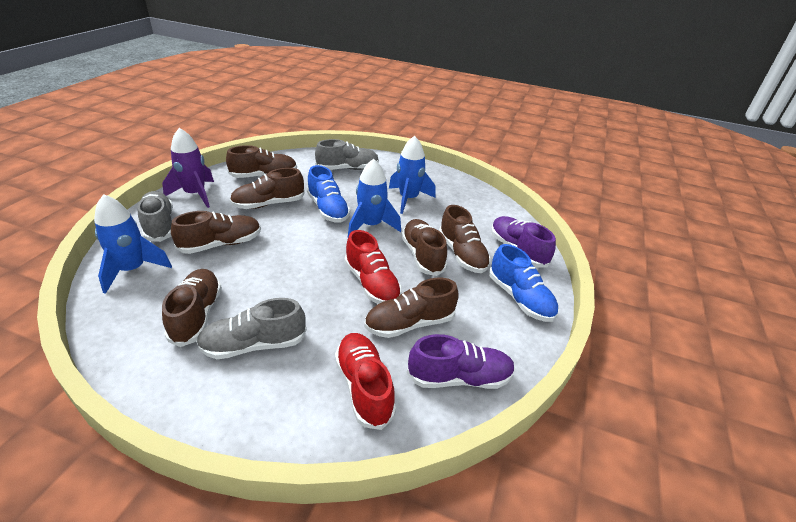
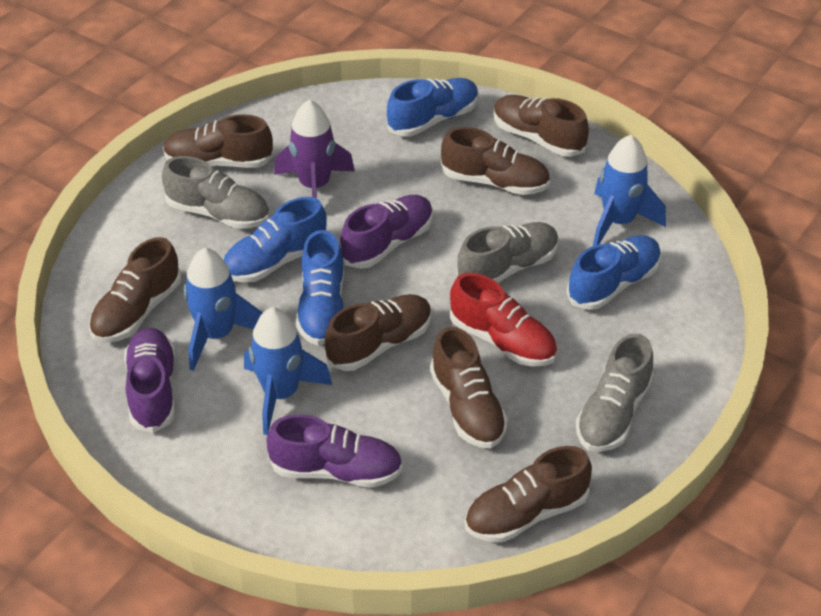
blue shoe: 2 -> 4
purple shoe: 2 -> 3
red shoe: 2 -> 1

